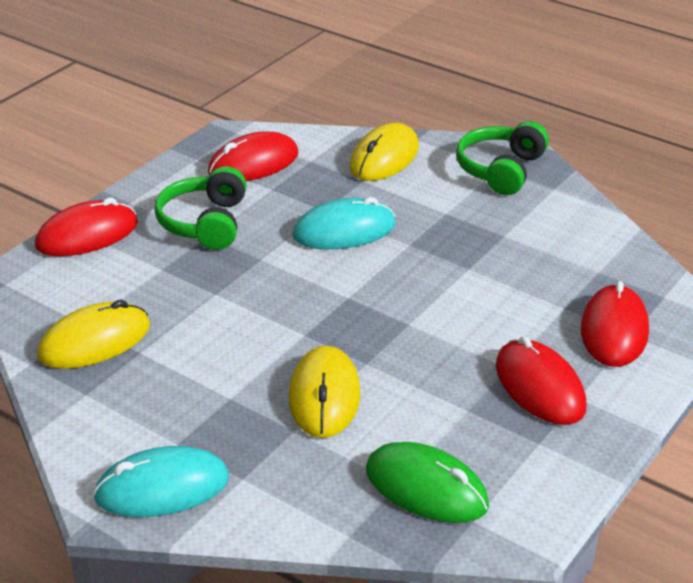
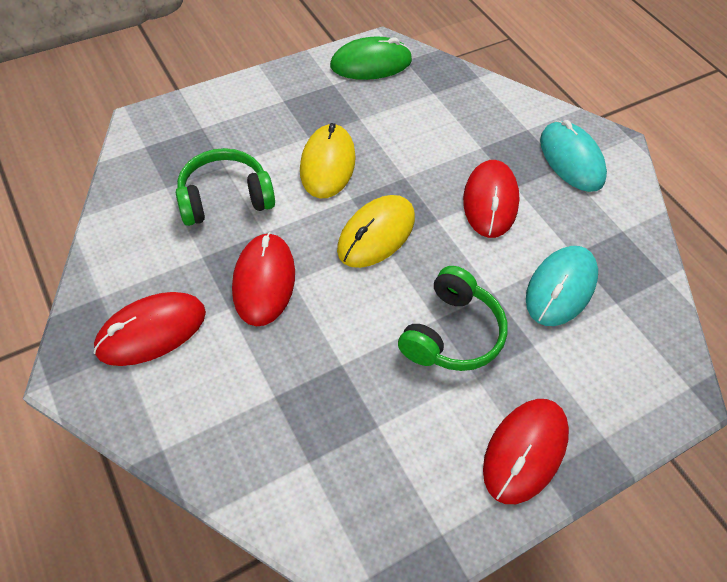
yellow mouse: 3 -> 2

